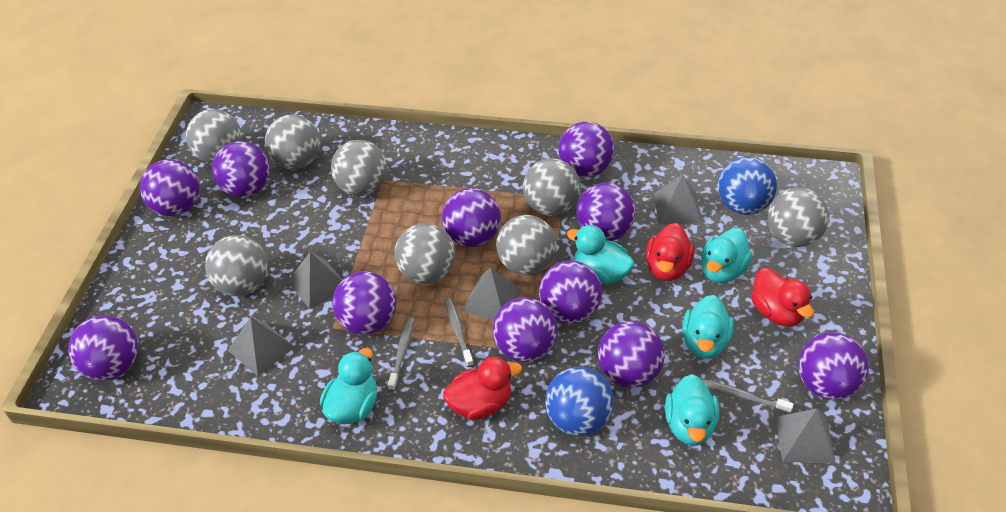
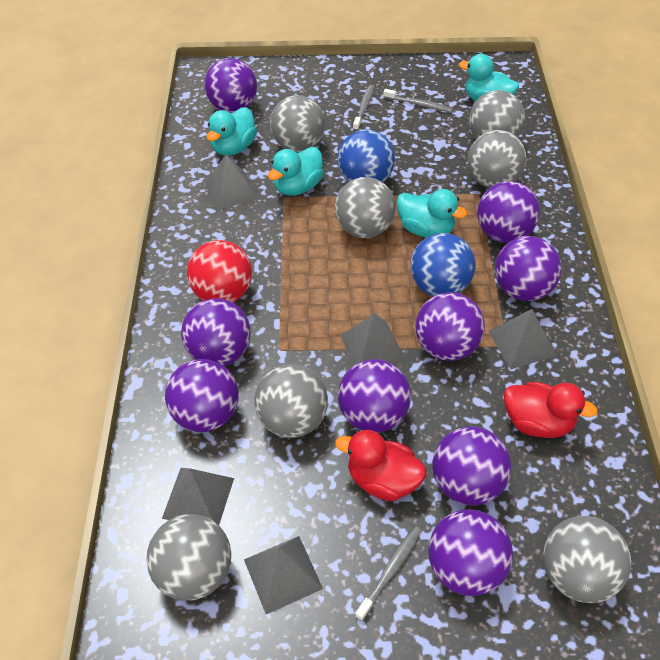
grey ball: 8 -> 7
purple ball: 11 -> 9
red ball: 0 -> 1
red duck: 3 -> 2
turquoise duck: 5 -> 4

